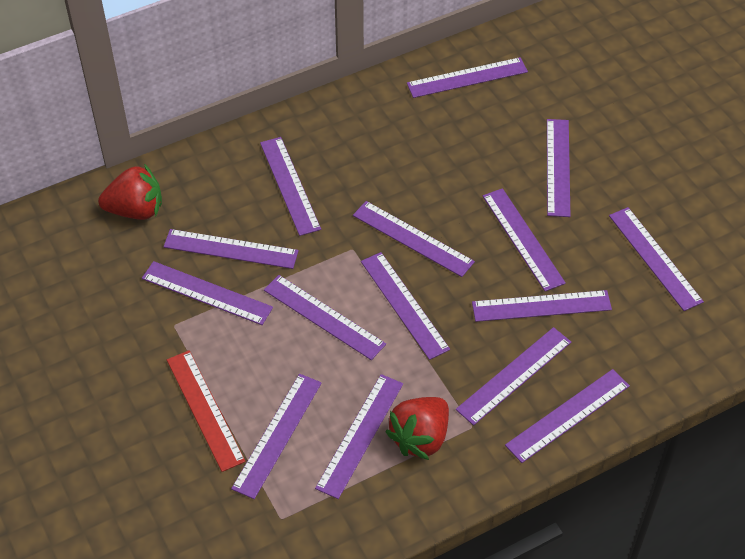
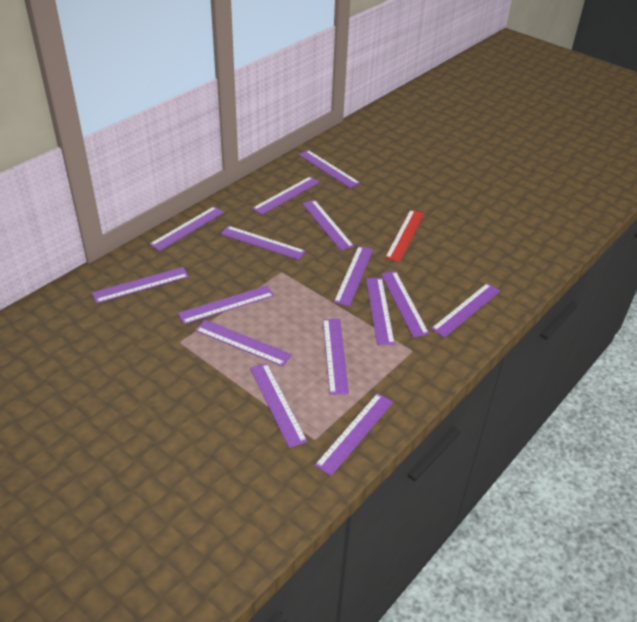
red strawberry: 2 -> 0

